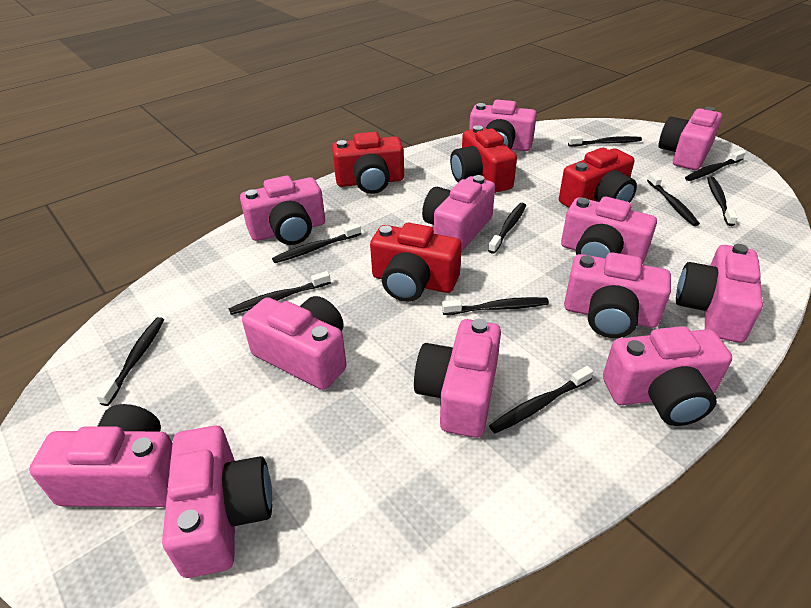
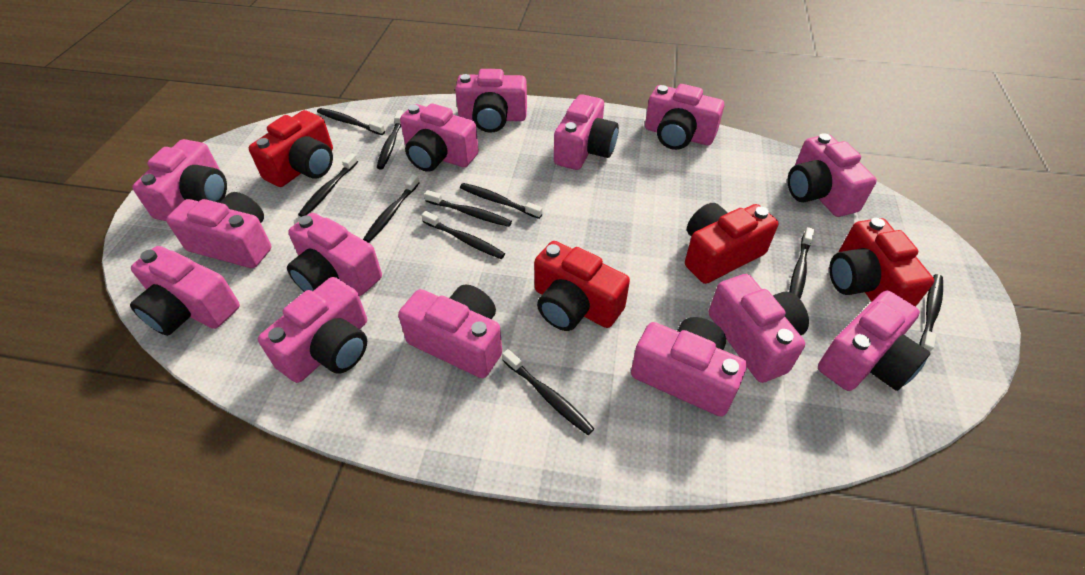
pink camera: 12 -> 14

